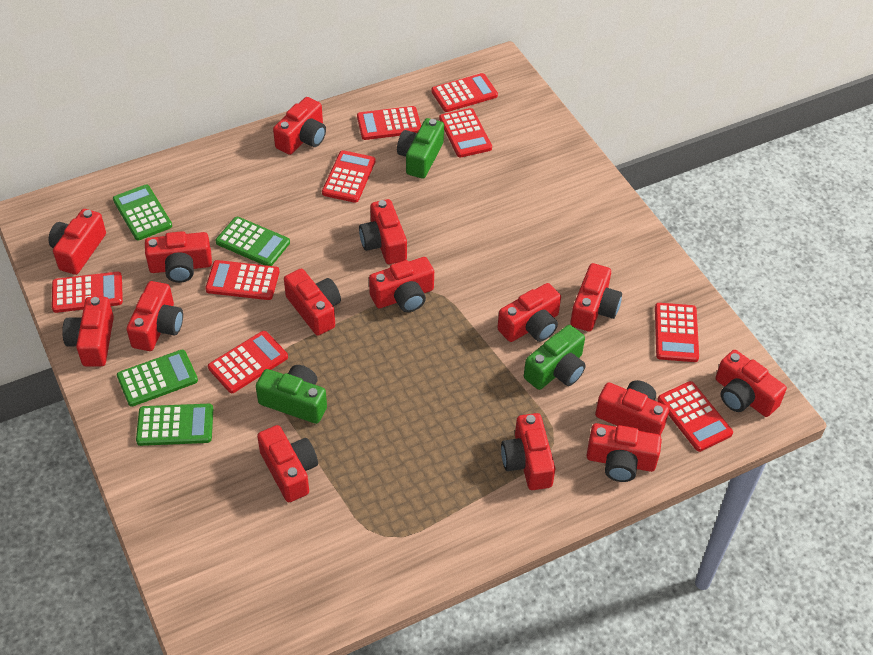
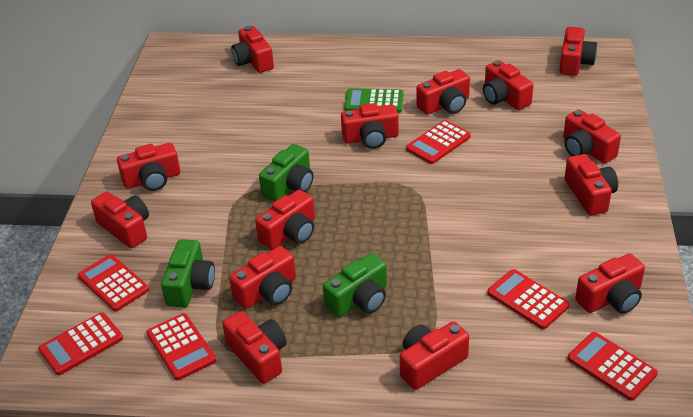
green calculator: 4 -> 1
red calculator: 9 -> 6
red camera: 15 -> 14

